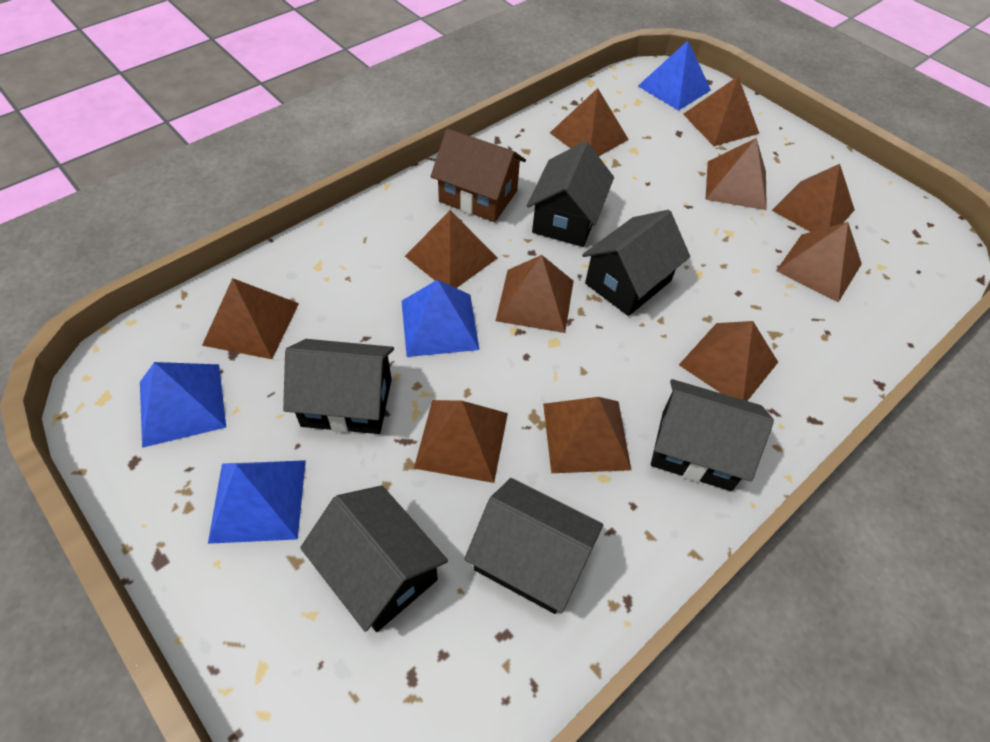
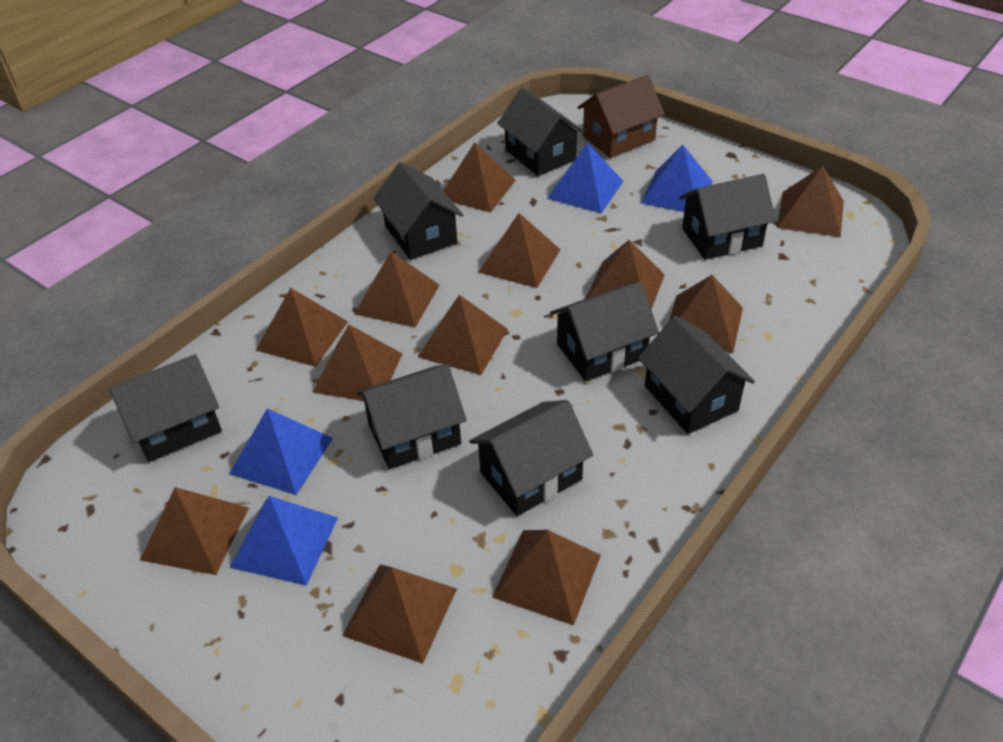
black house: 6 -> 8
brown pyramid: 11 -> 12

